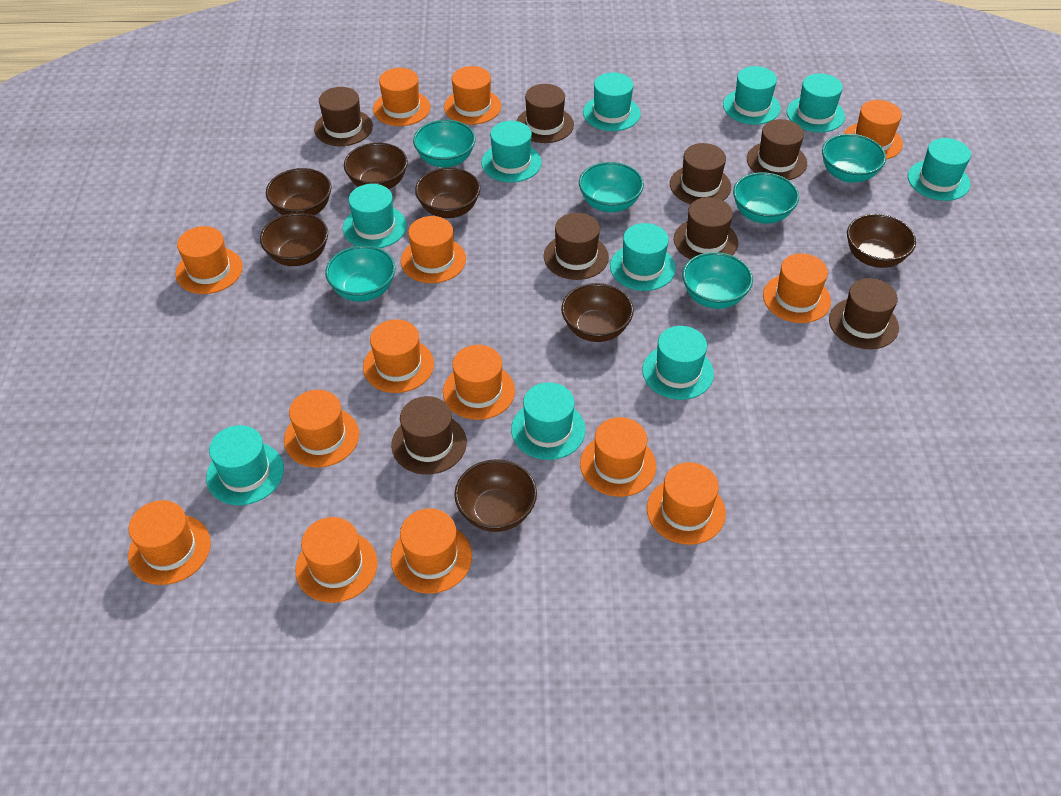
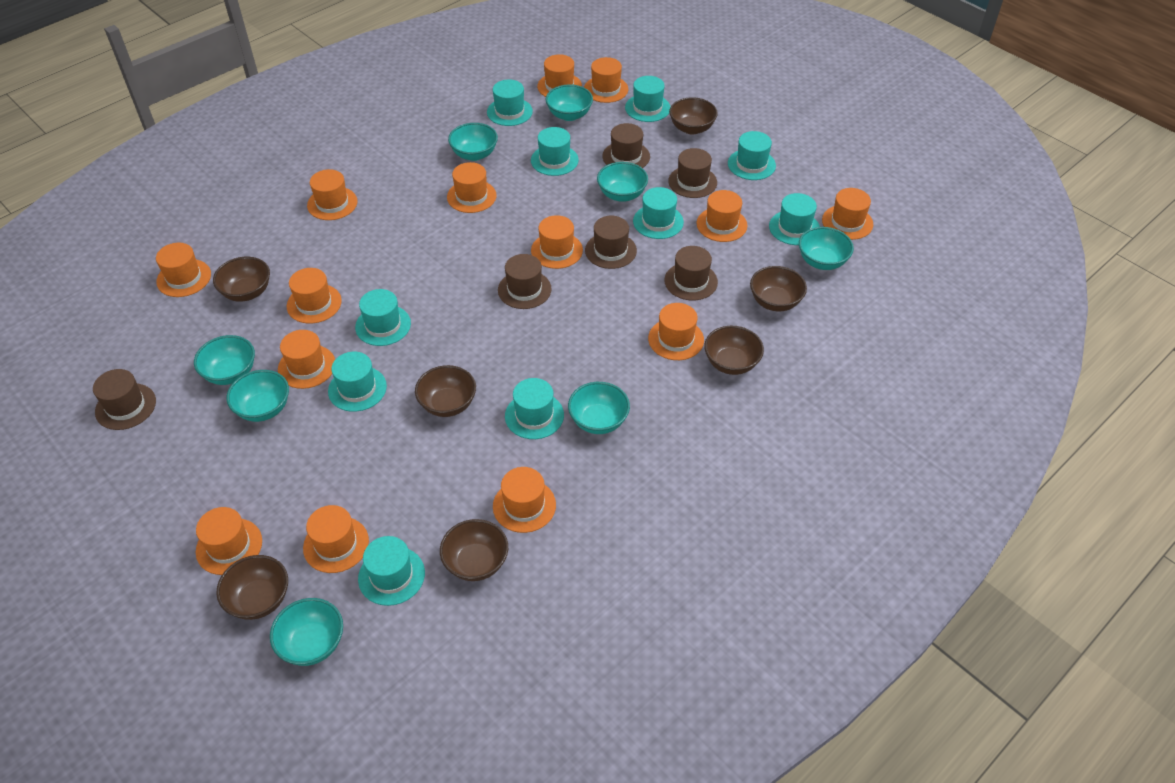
brown hat: 8 -> 6
turquoise bowl: 6 -> 8

